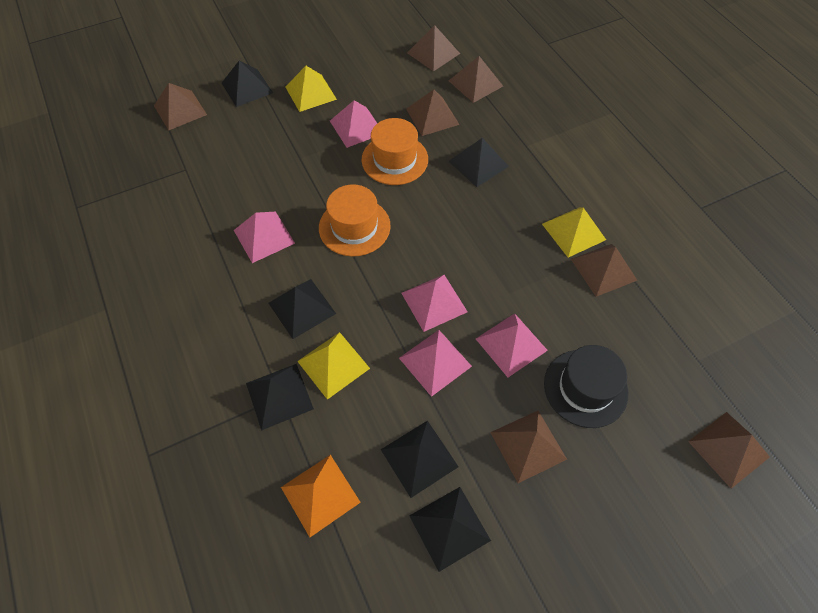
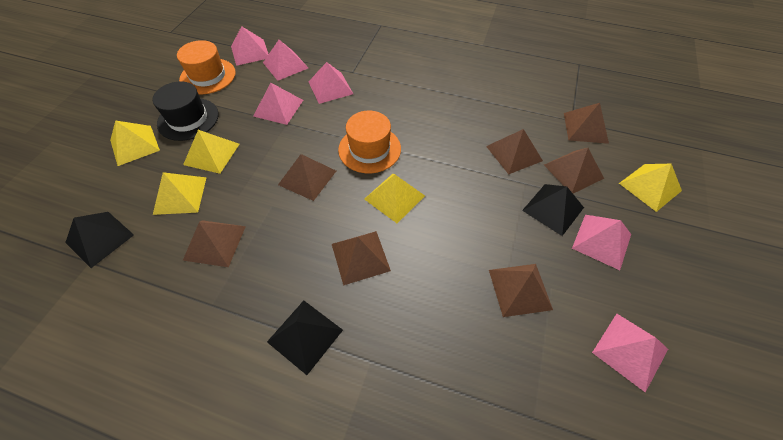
black pyramid: 6 -> 3
orange pyramid: 1 -> 0
pink pyramid: 5 -> 6
yellow pyramid: 3 -> 5

